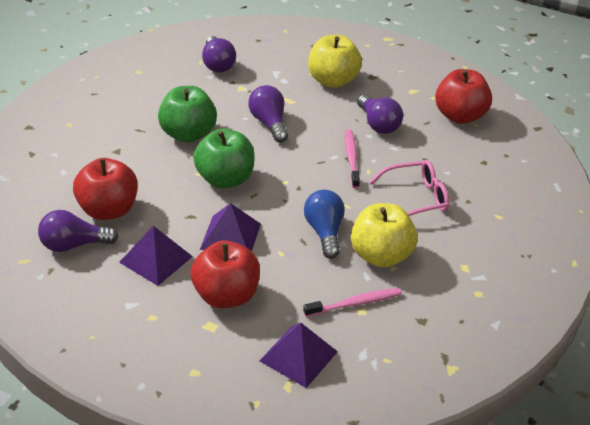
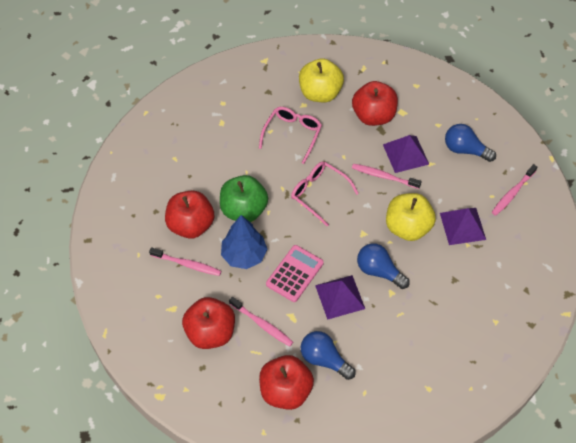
blue light bulb: 1 -> 3
blue tree: 0 -> 1
green apple: 2 -> 1
pink calculator: 0 -> 1
pink glasses: 1 -> 2
pink toothbrush: 2 -> 4
purple light bulb: 4 -> 0
red apple: 3 -> 4

